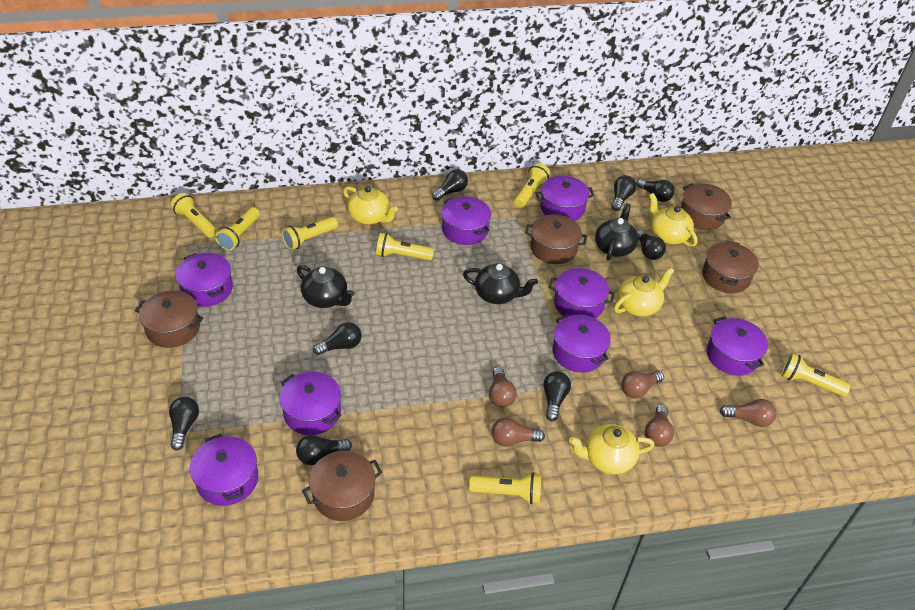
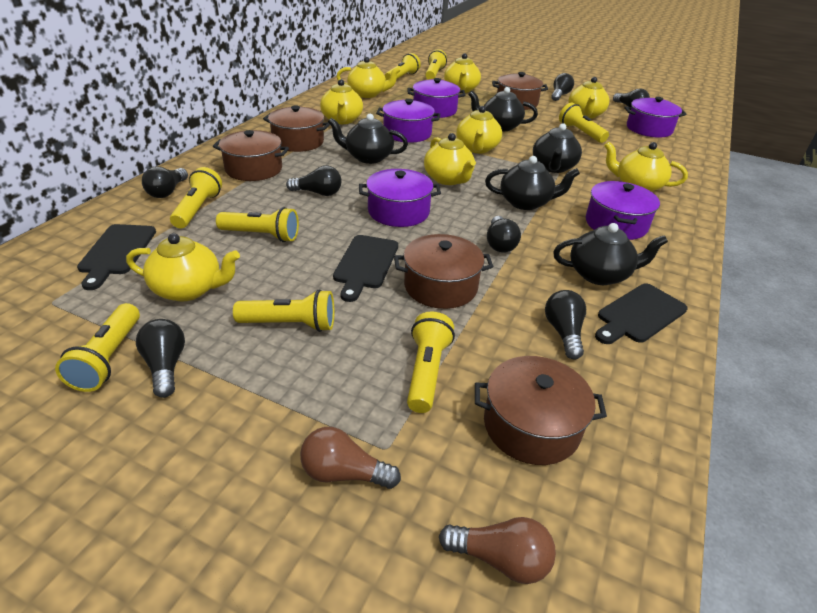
black cutting board: 0 -> 3
black light bulb: 8 -> 7
black teapot: 3 -> 5
brown light bulb: 5 -> 2
purple pot: 8 -> 5
yellow flashlight: 7 -> 8
yellow teapot: 4 -> 8

